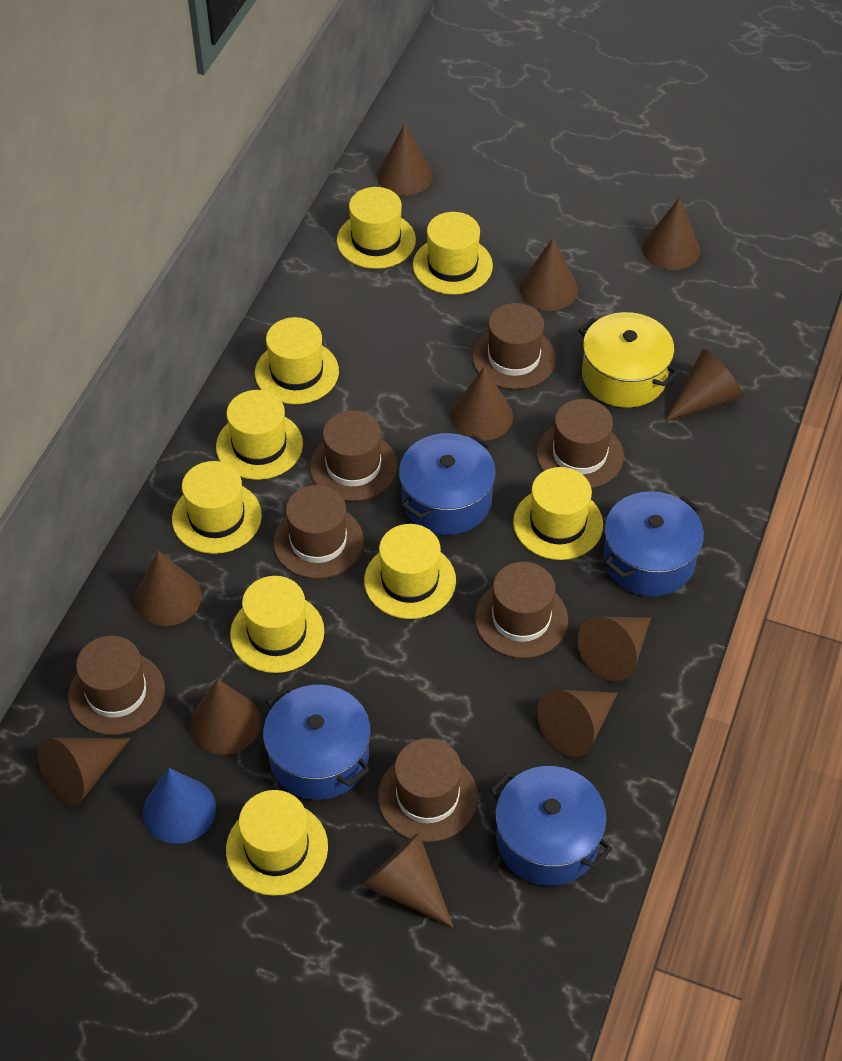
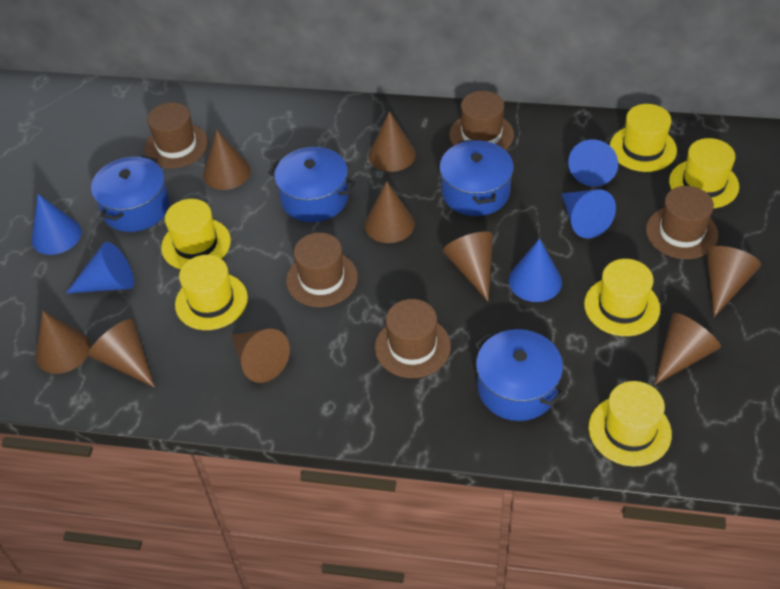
blue cone: 1 -> 5
brown cone: 11 -> 9
brown hat: 7 -> 5
yellow hat: 9 -> 6
yellow pot: 1 -> 0

